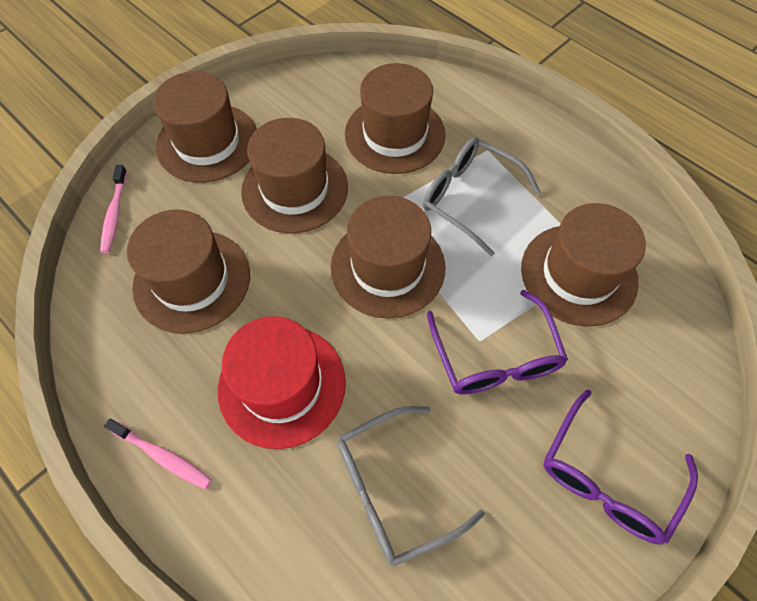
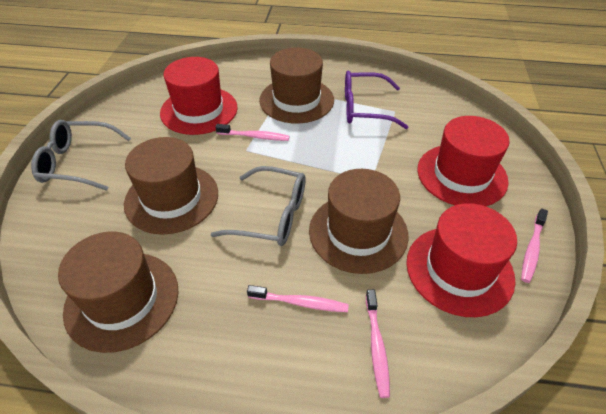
brown hat: 6 -> 4
pink toothbrush: 2 -> 4
purple glasses: 2 -> 1
red hat: 1 -> 3

